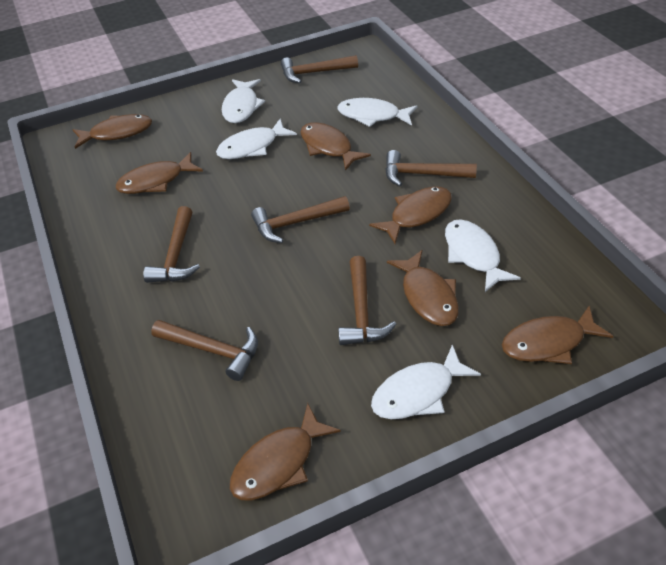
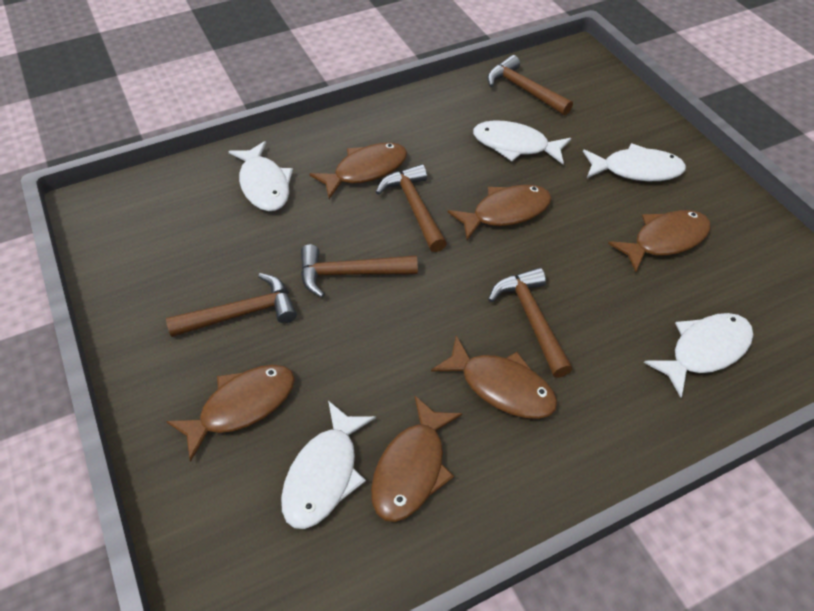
brown fish: 7 -> 6
brown hammer: 6 -> 5

